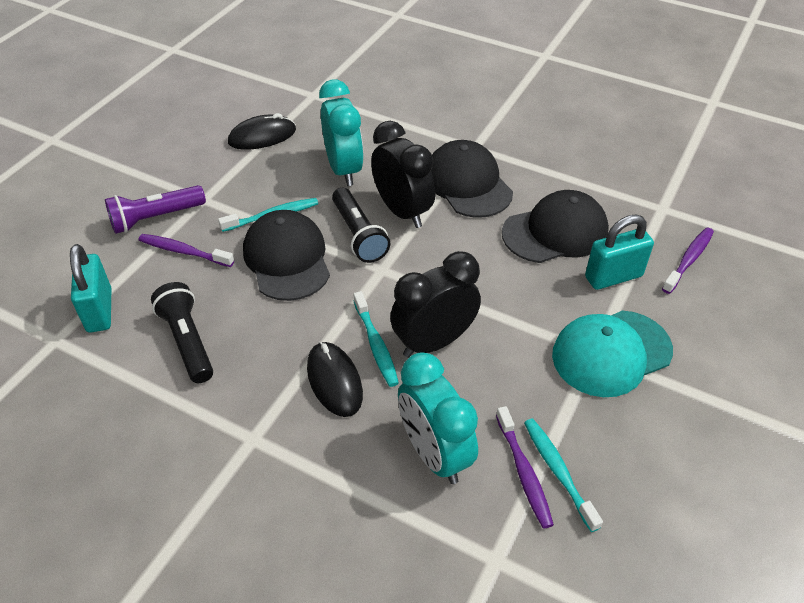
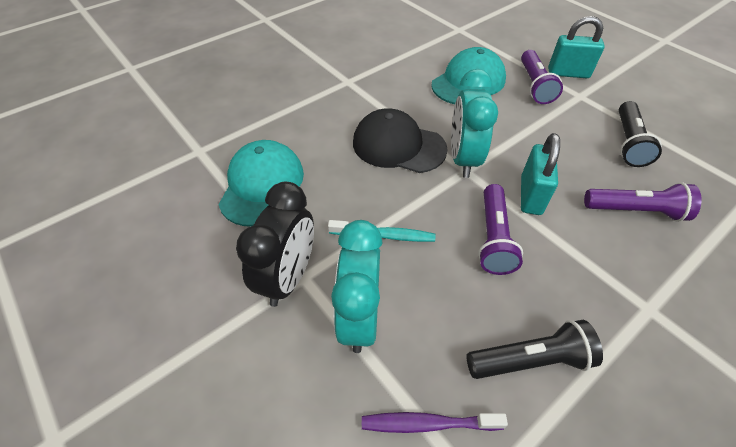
black cap: 3 -> 1
black clock: 2 -> 1
black mouse: 2 -> 0
purple flashlight: 1 -> 3
purple toothbrush: 3 -> 1
turquoise cap: 1 -> 2
turquoise toothbrush: 3 -> 1

